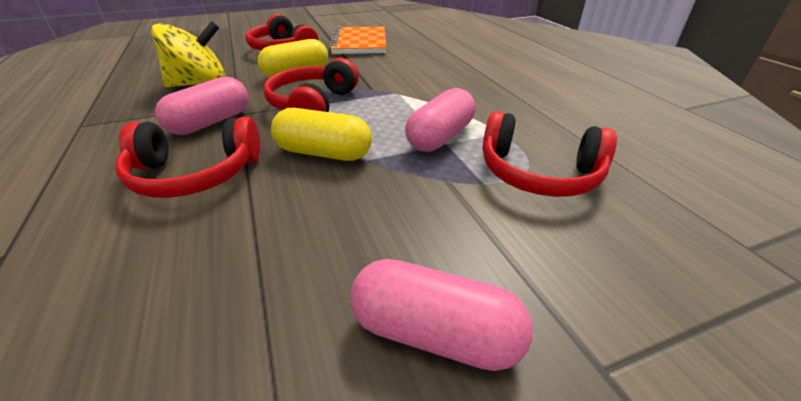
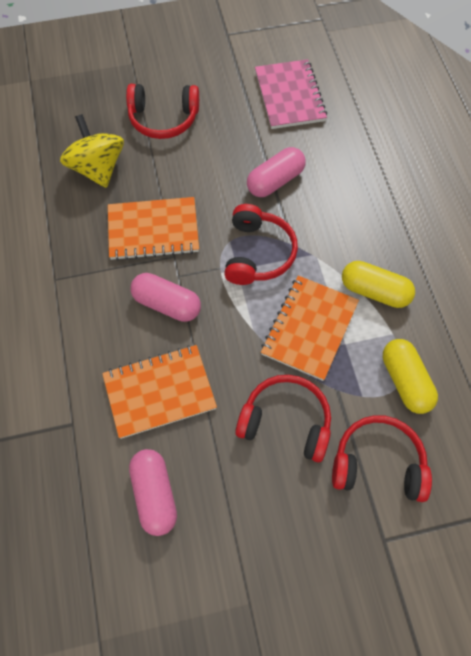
orange notebook: 1 -> 3
pink notebook: 0 -> 1

